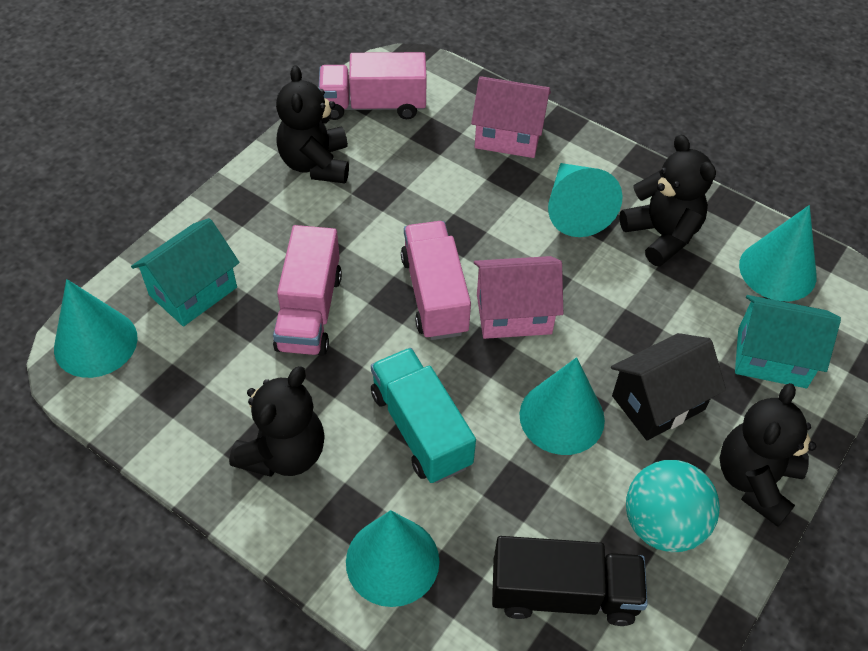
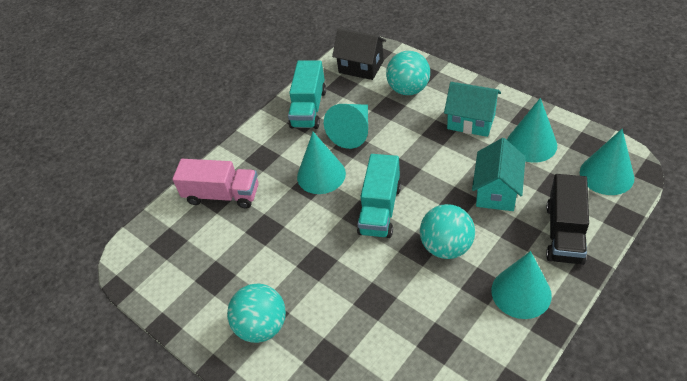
black teddy bear: 4 -> 0
pink house: 2 -> 0
pink truck: 3 -> 1
turquoise ball: 1 -> 3
turquoise truck: 1 -> 2

